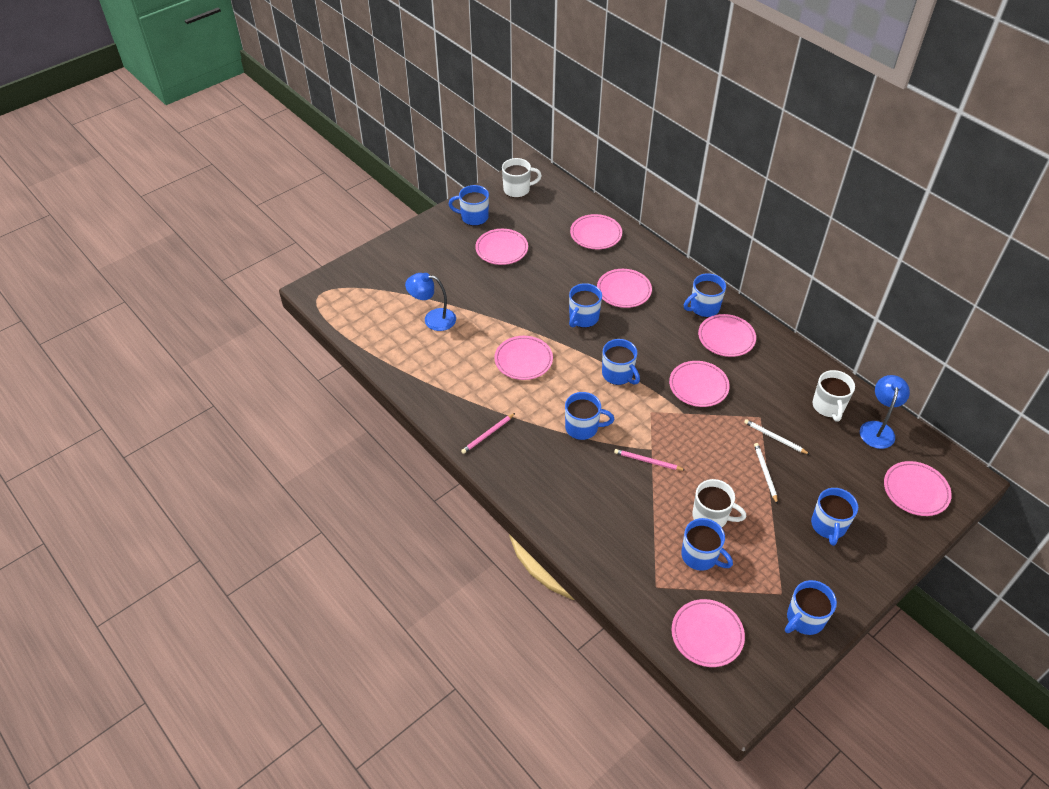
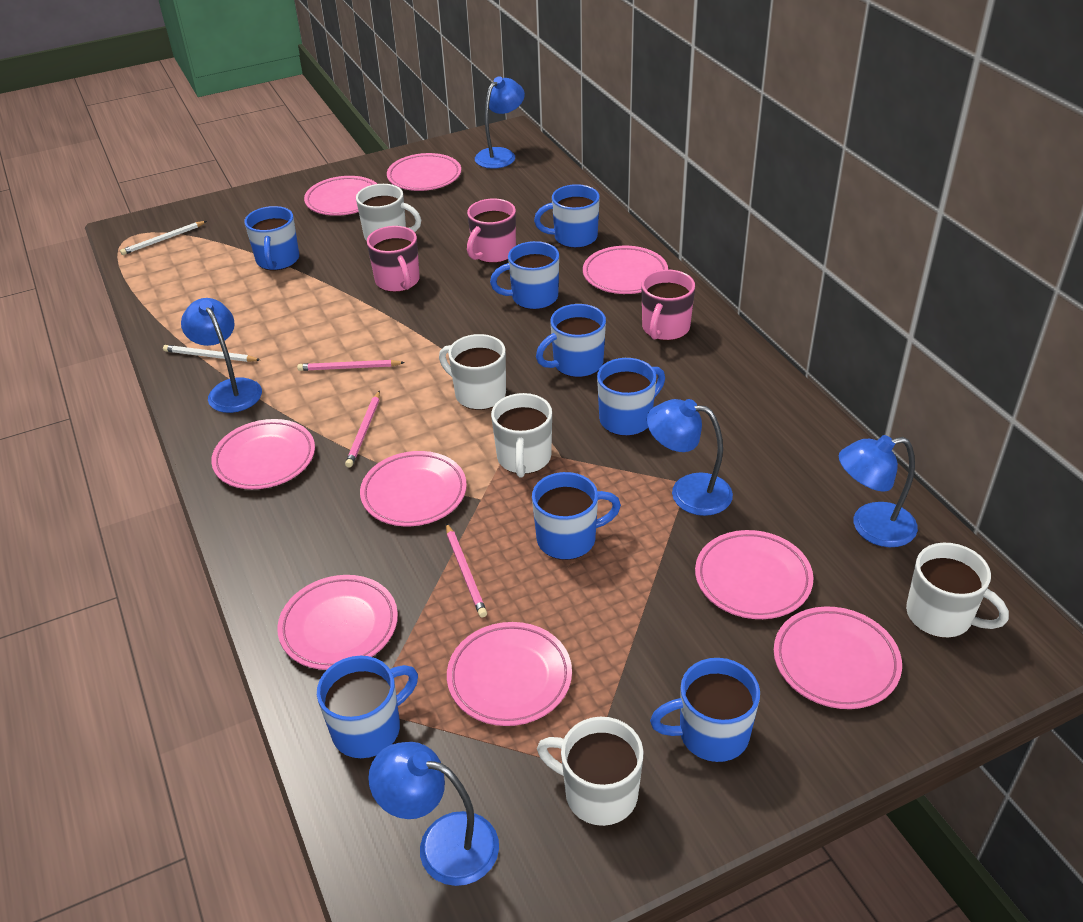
blue lamp: 2 -> 5
pink mug: 0 -> 3
pink pencil: 2 -> 3
pink plate: 8 -> 9
white mug: 3 -> 5

